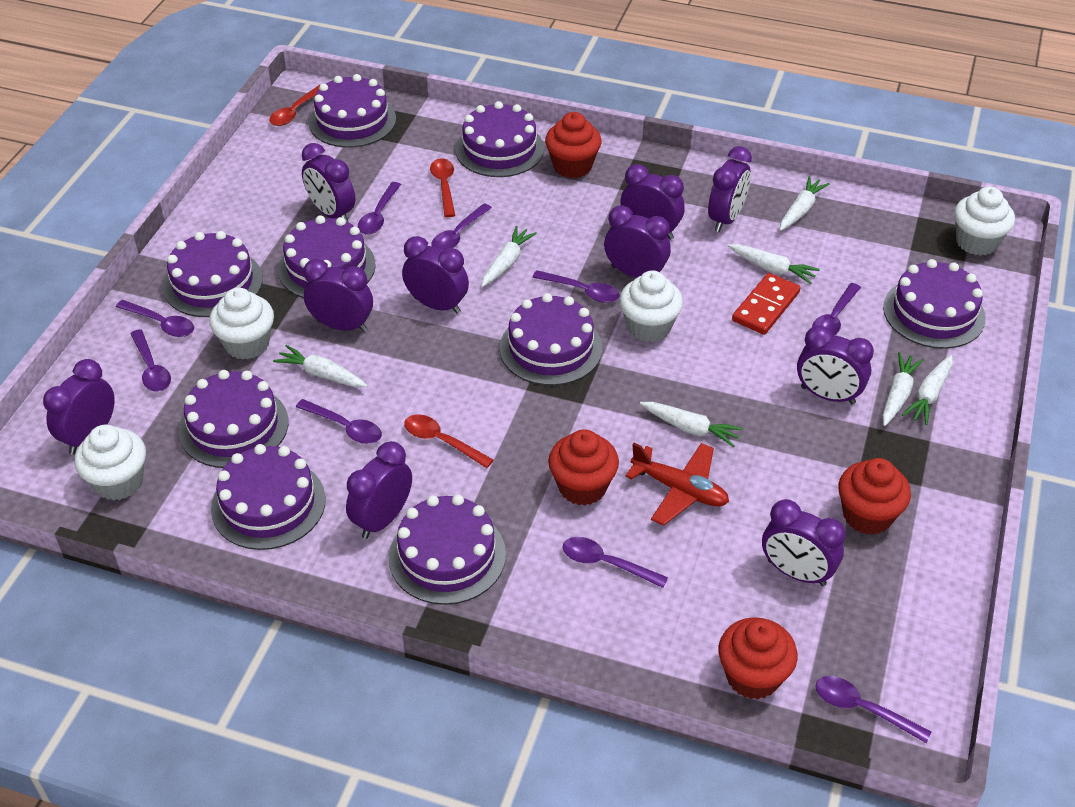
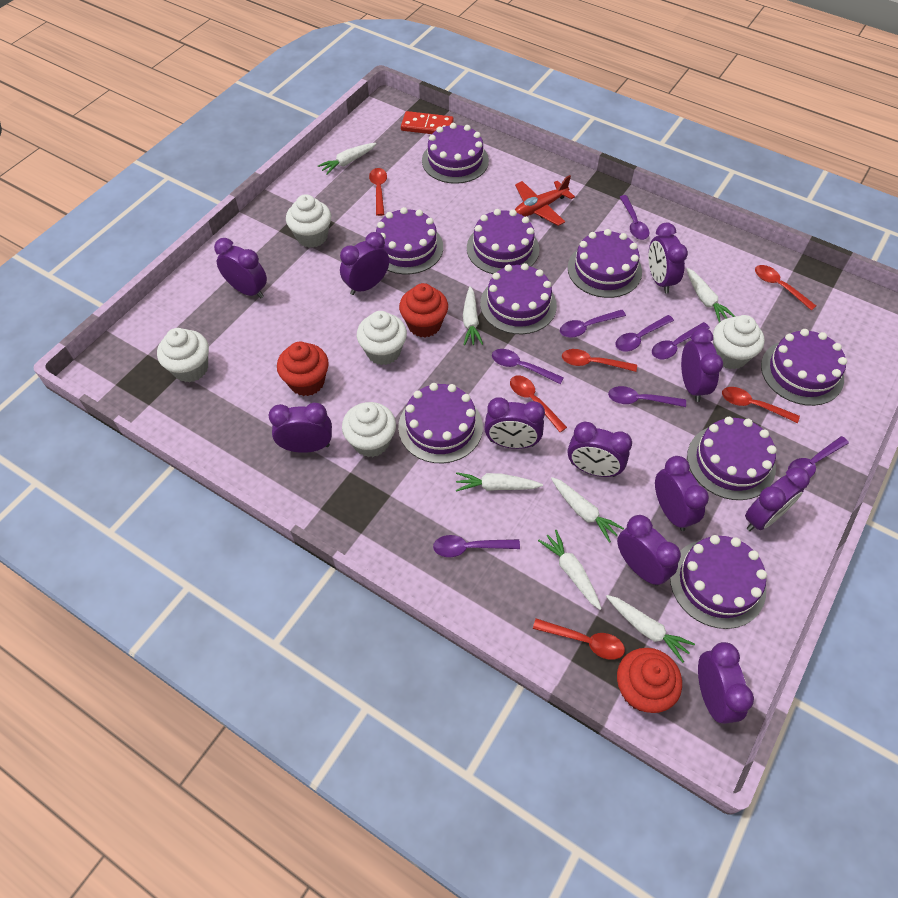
purple clock: 10 -> 11
purple spoon: 9 -> 8
red cupcake: 4 -> 3
red spoon: 3 -> 6
white cupcake: 4 -> 5

